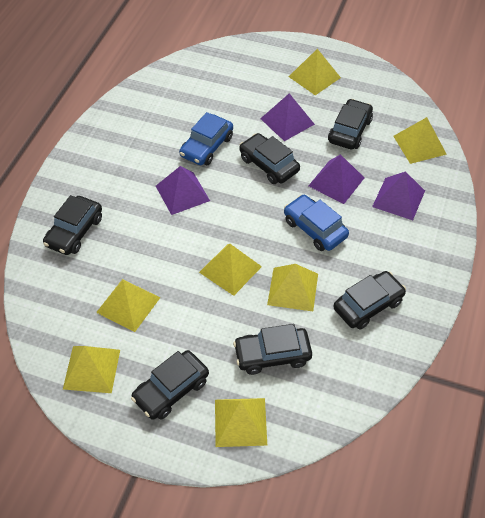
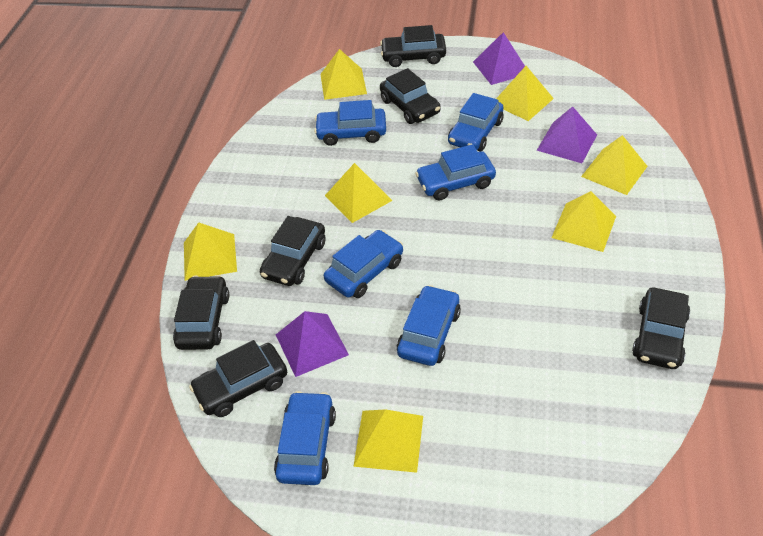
blue car: 2 -> 6
purple pyramid: 4 -> 3

